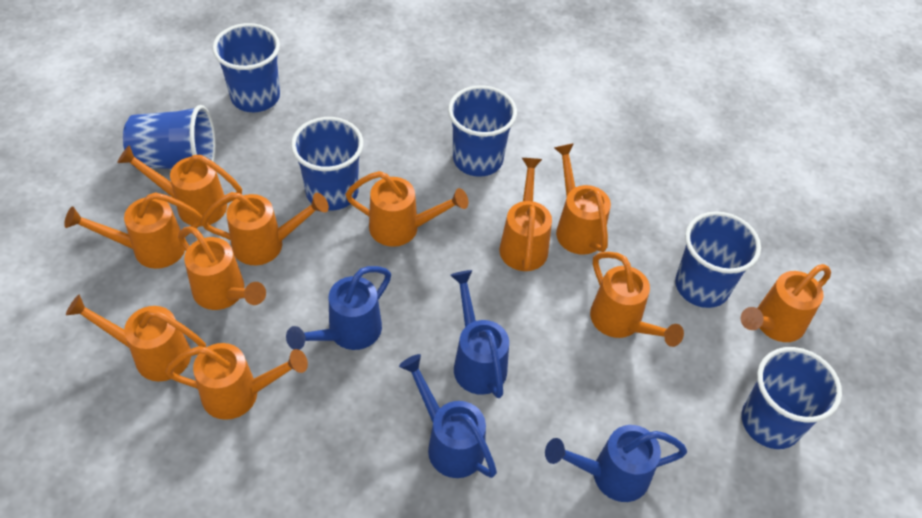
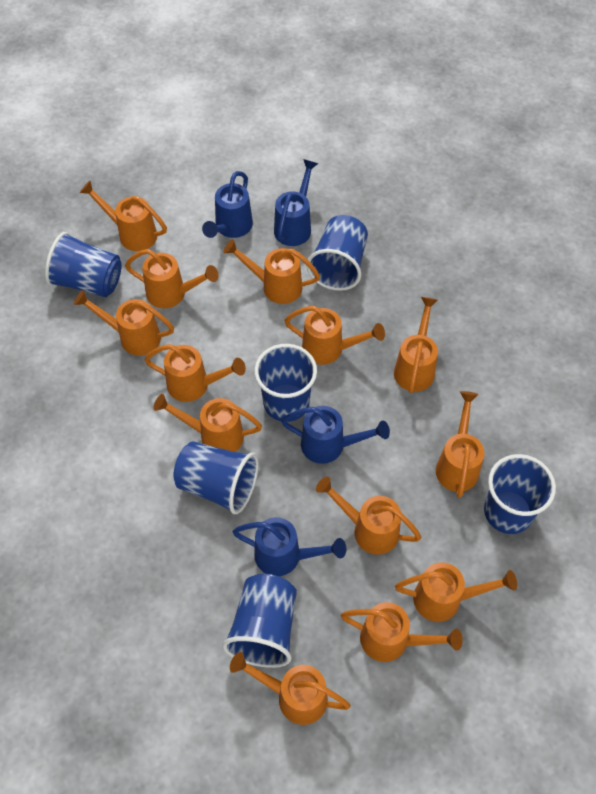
orange watering can: 11 -> 13

